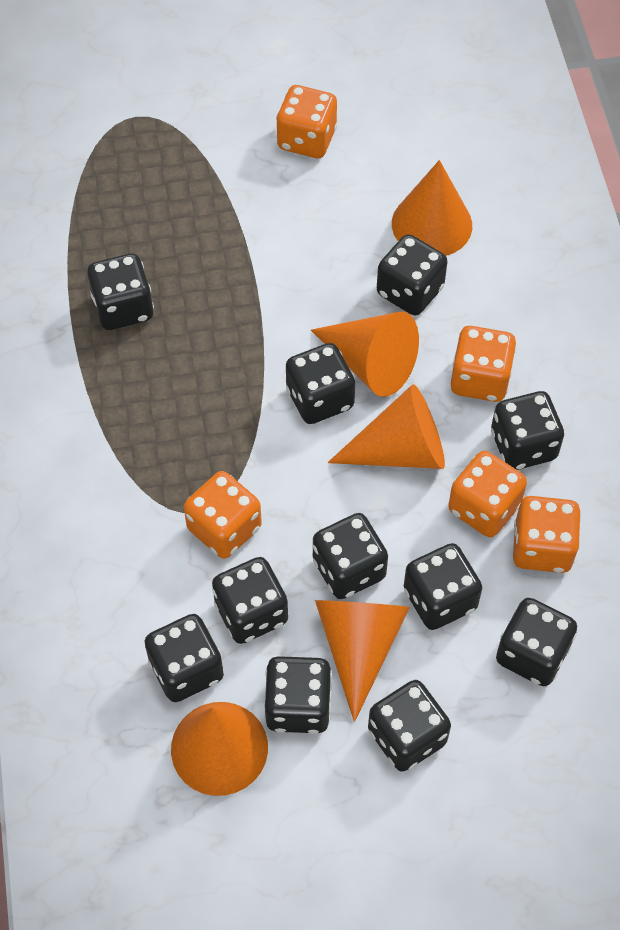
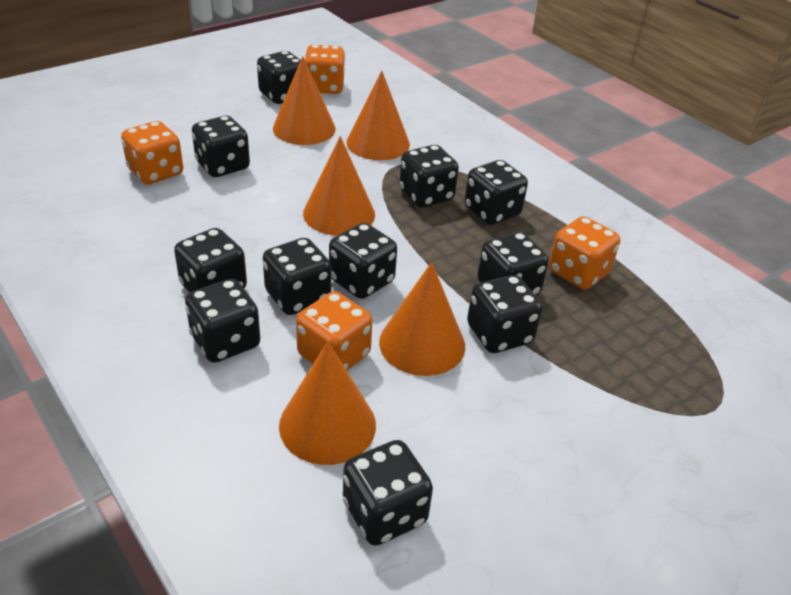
orange dice: 5 -> 4

